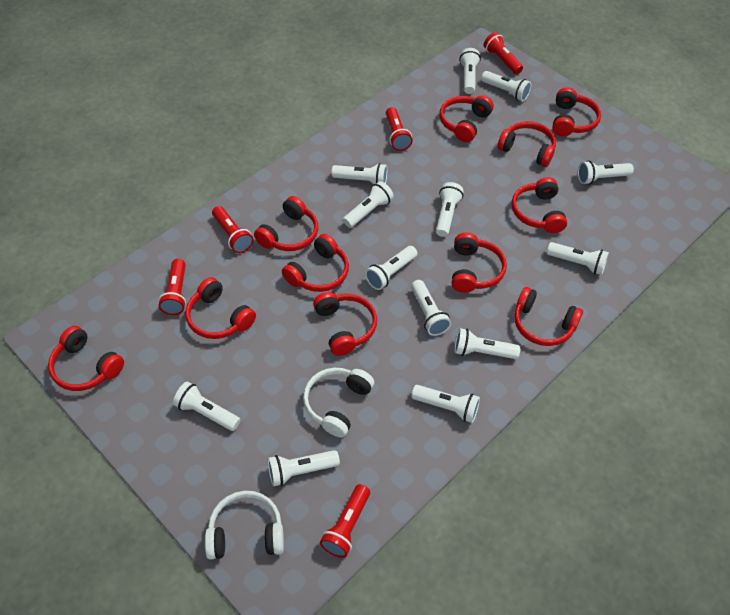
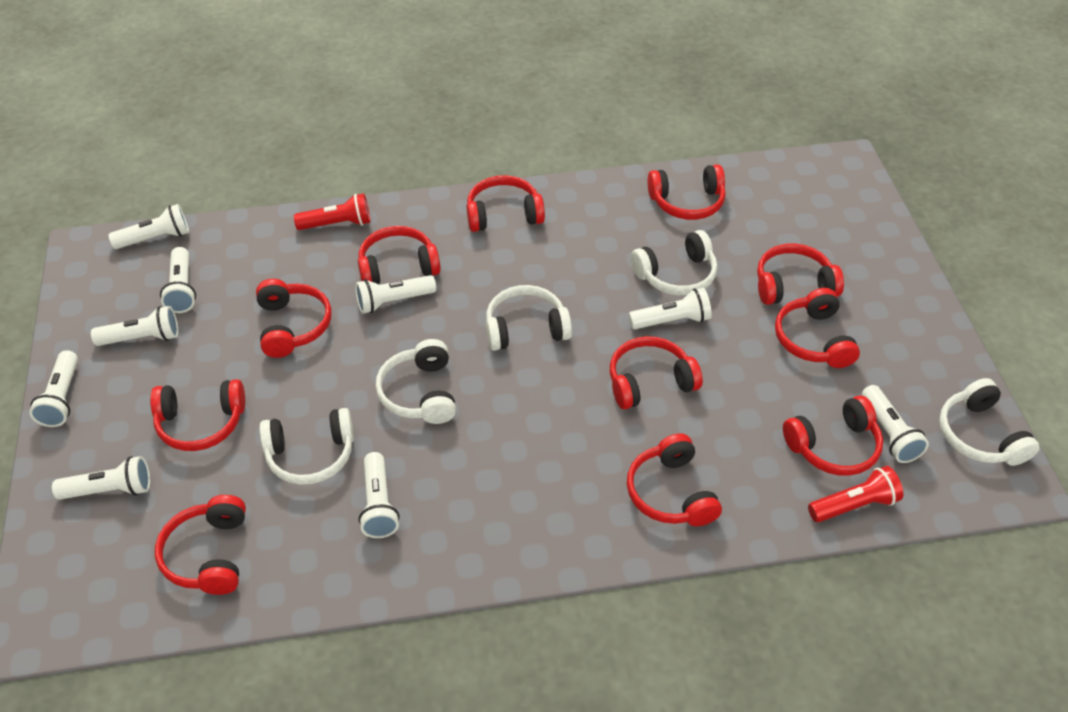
red flashlight: 5 -> 2
white flashlight: 13 -> 9
white headphones: 2 -> 5

